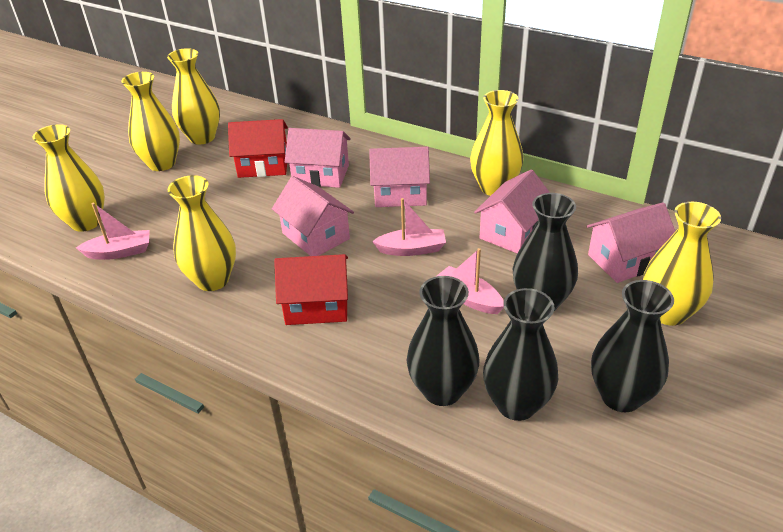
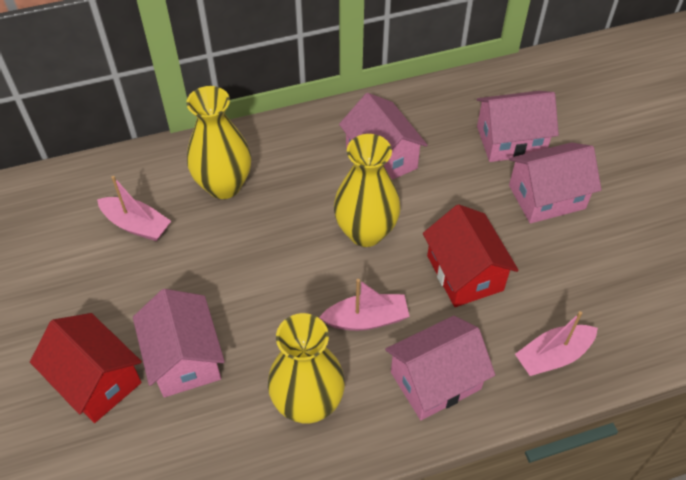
black vase: 4 -> 0
yellow vase: 6 -> 3

